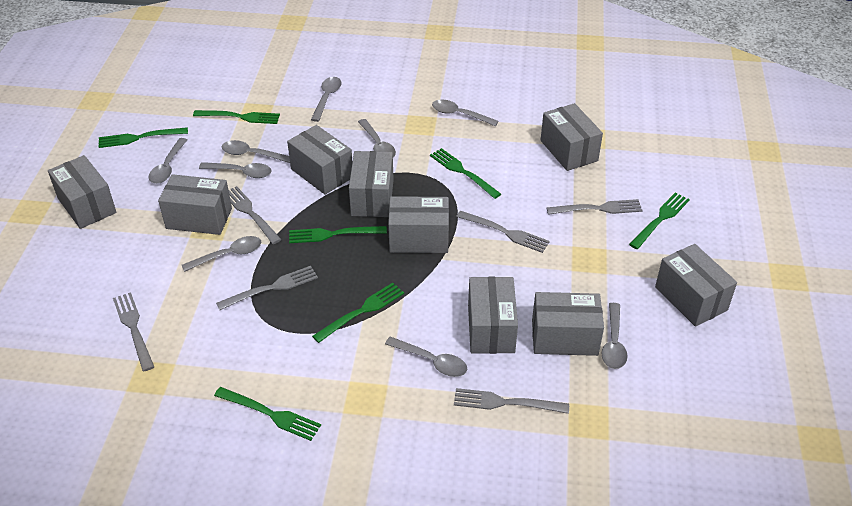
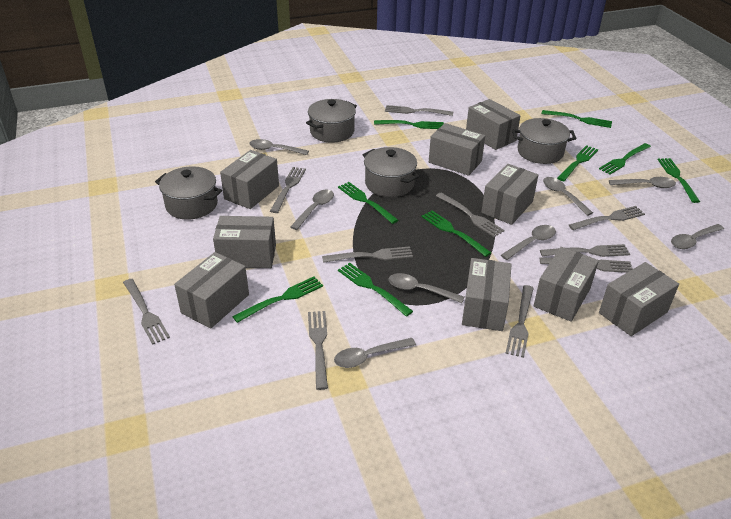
green fork: 7 -> 9
grey fork: 6 -> 10
grey pot: 0 -> 4
grey spoon: 9 -> 8

